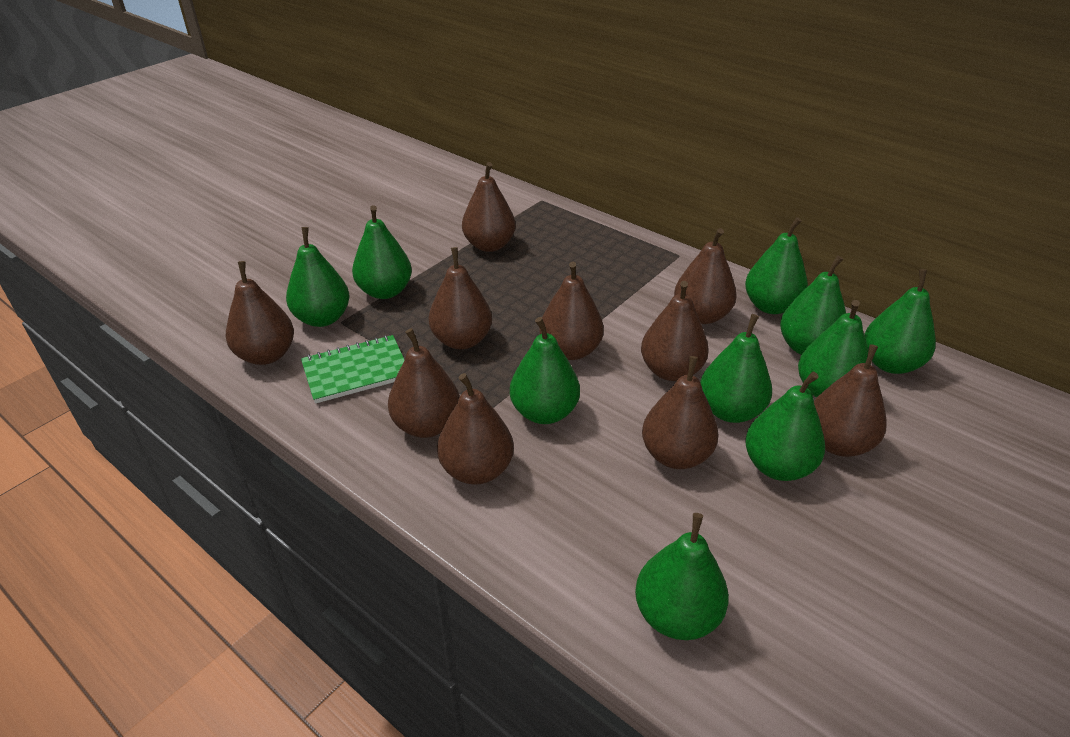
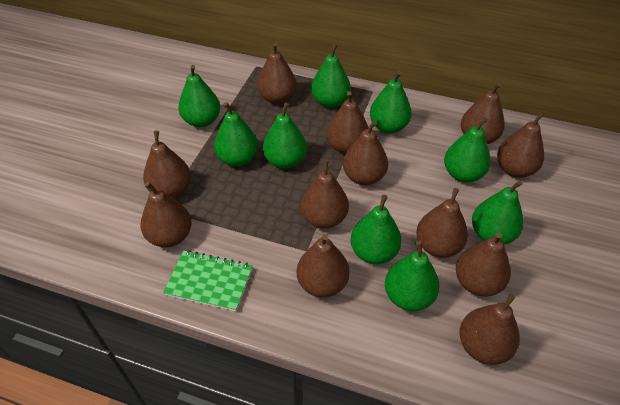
brown pear: 10 -> 12
green pear: 10 -> 9

